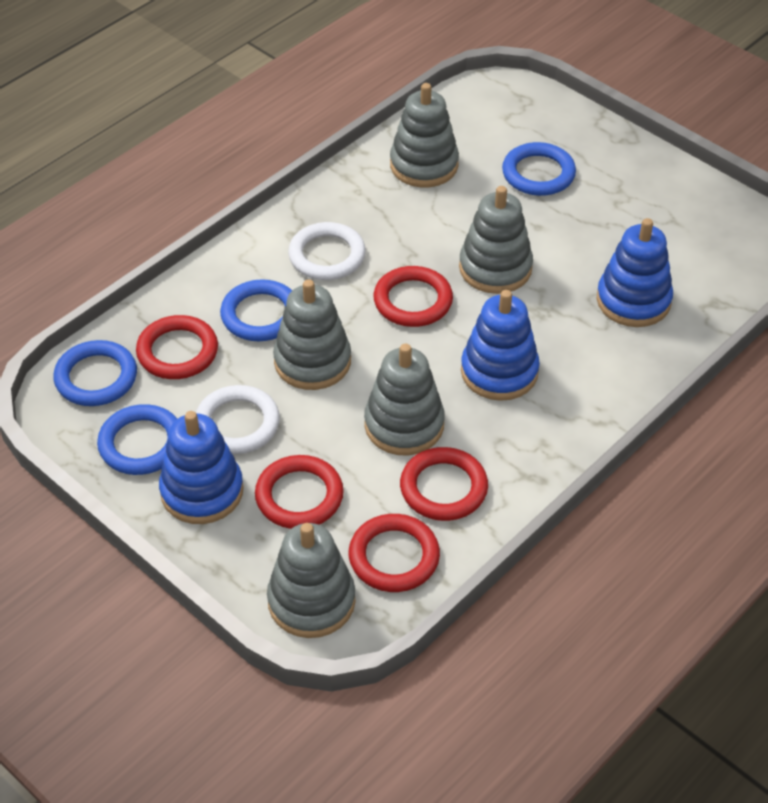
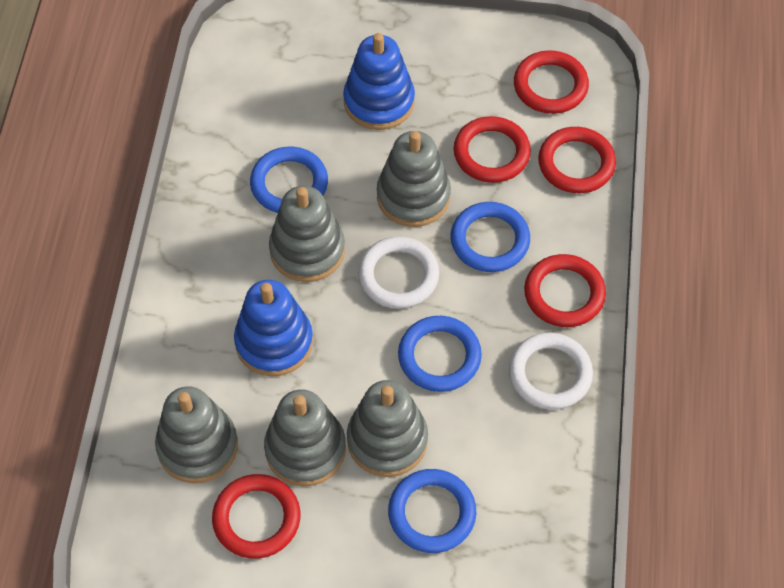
blue stacking toy: 3 -> 2

